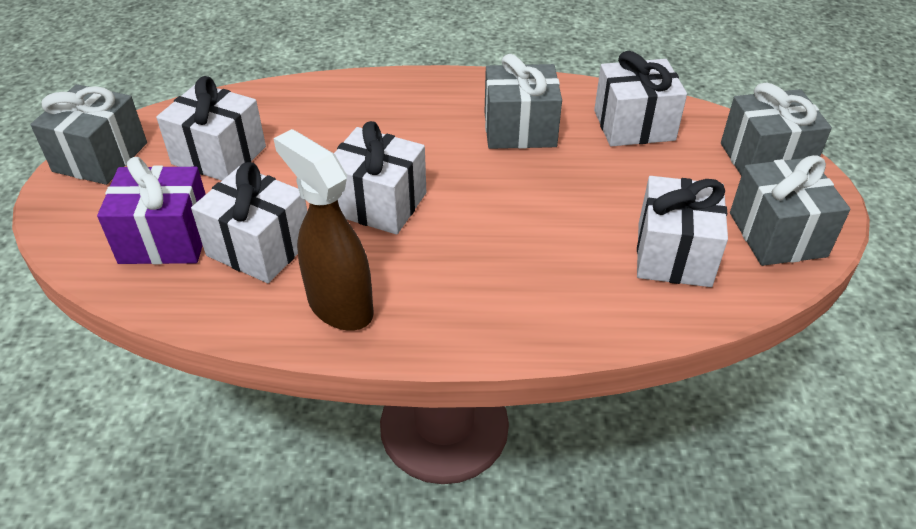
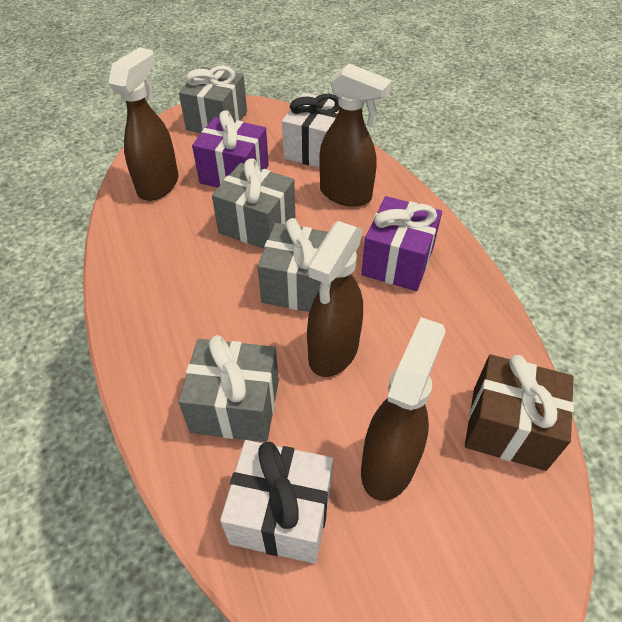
brown gift: 0 -> 1
brown spray bottle: 1 -> 4
purple gift: 1 -> 2
white gift: 5 -> 2

